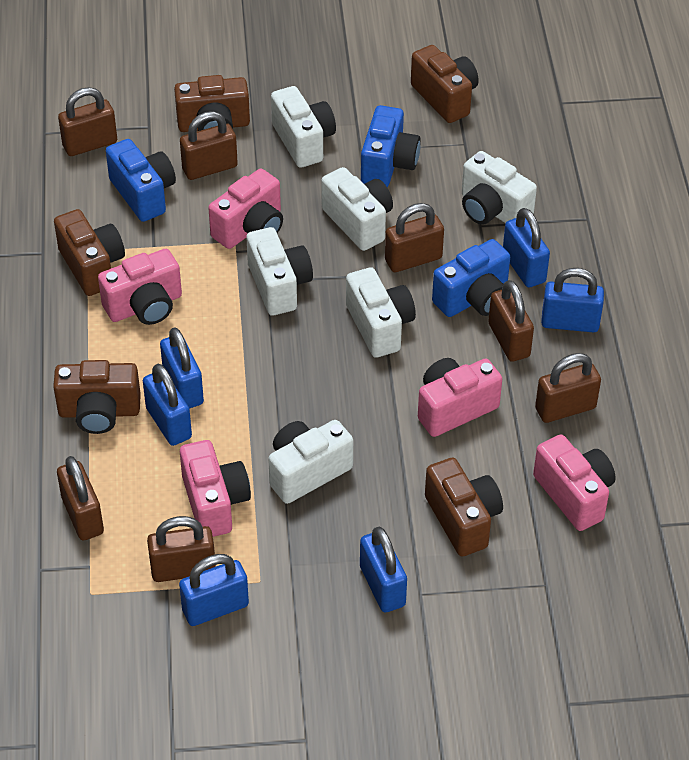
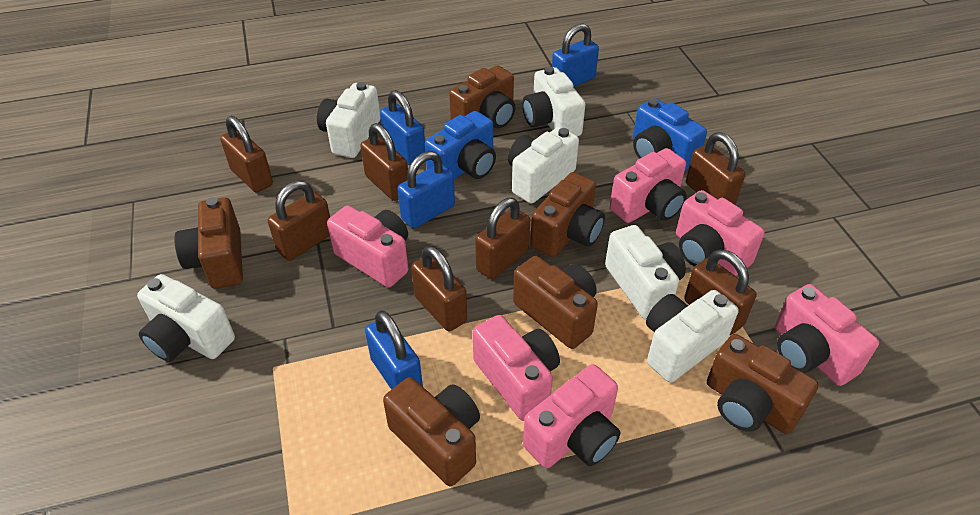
blue camera: 3 -> 2
blue padlock: 6 -> 4
brown camera: 5 -> 6
pink camera: 5 -> 6

